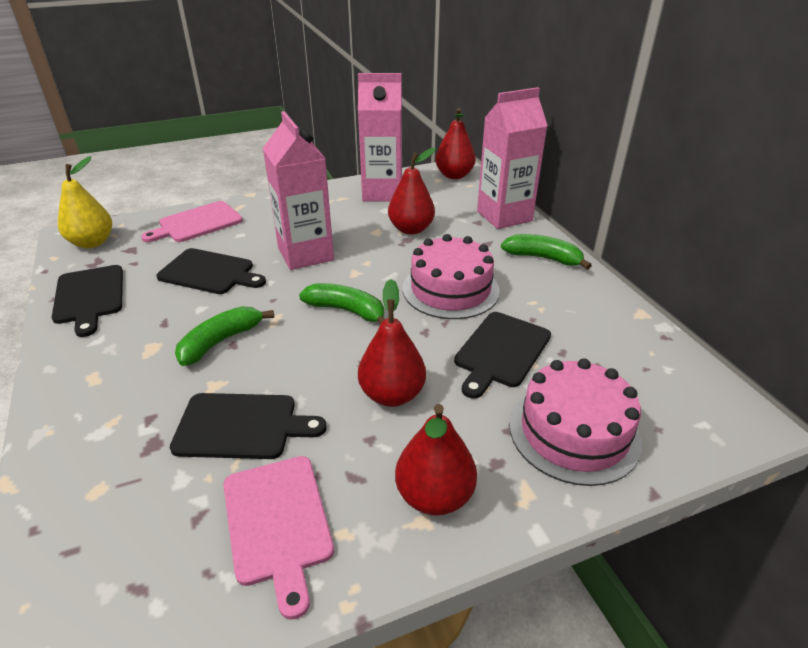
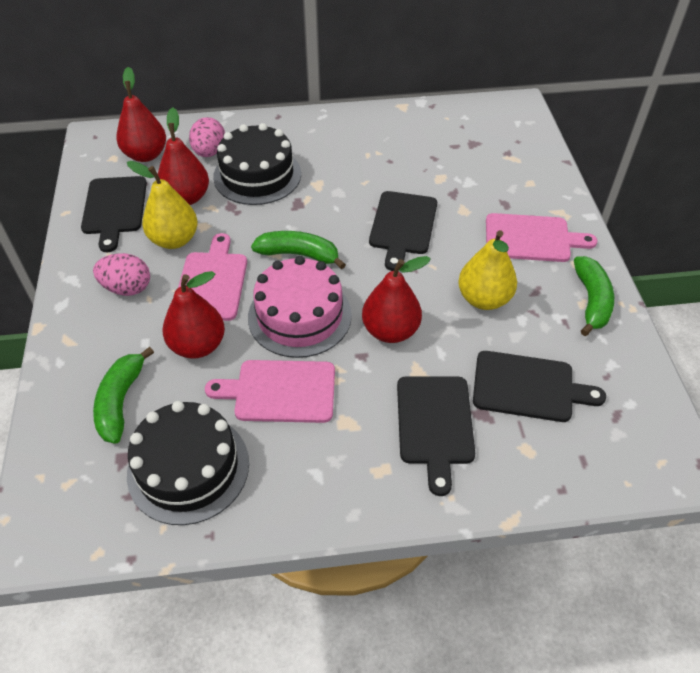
black cake: 0 -> 2
pink cake: 2 -> 1
pink carton: 3 -> 0
pink cutting board: 2 -> 3
pink egg: 0 -> 2
yellow pear: 1 -> 2

